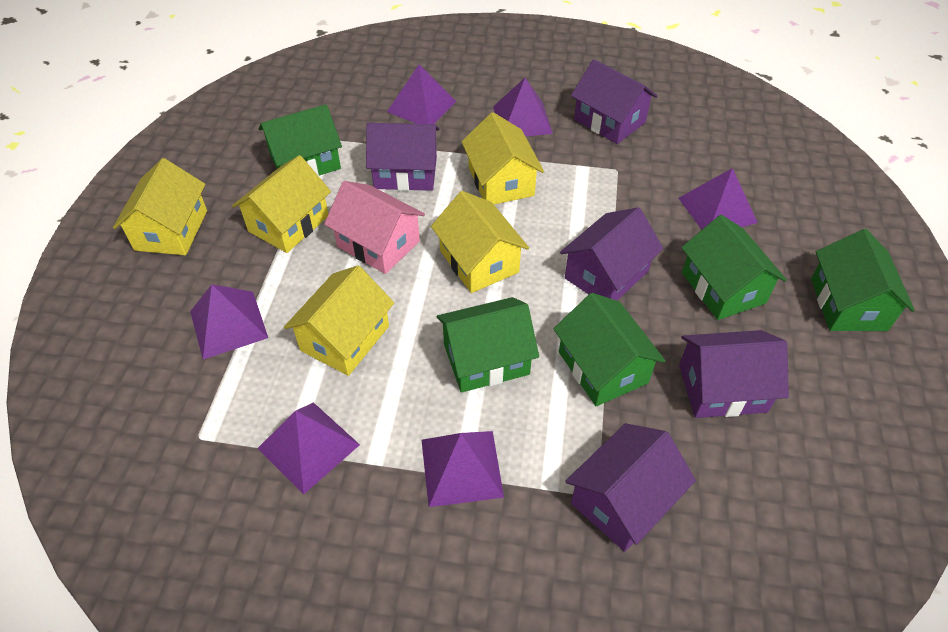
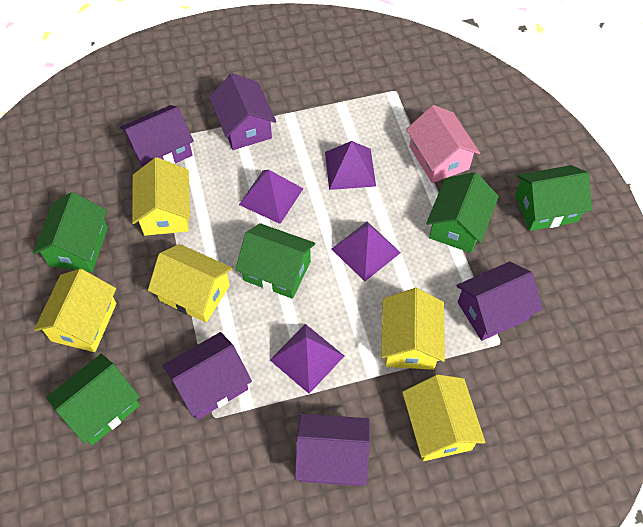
purple pyramid: 6 -> 4

